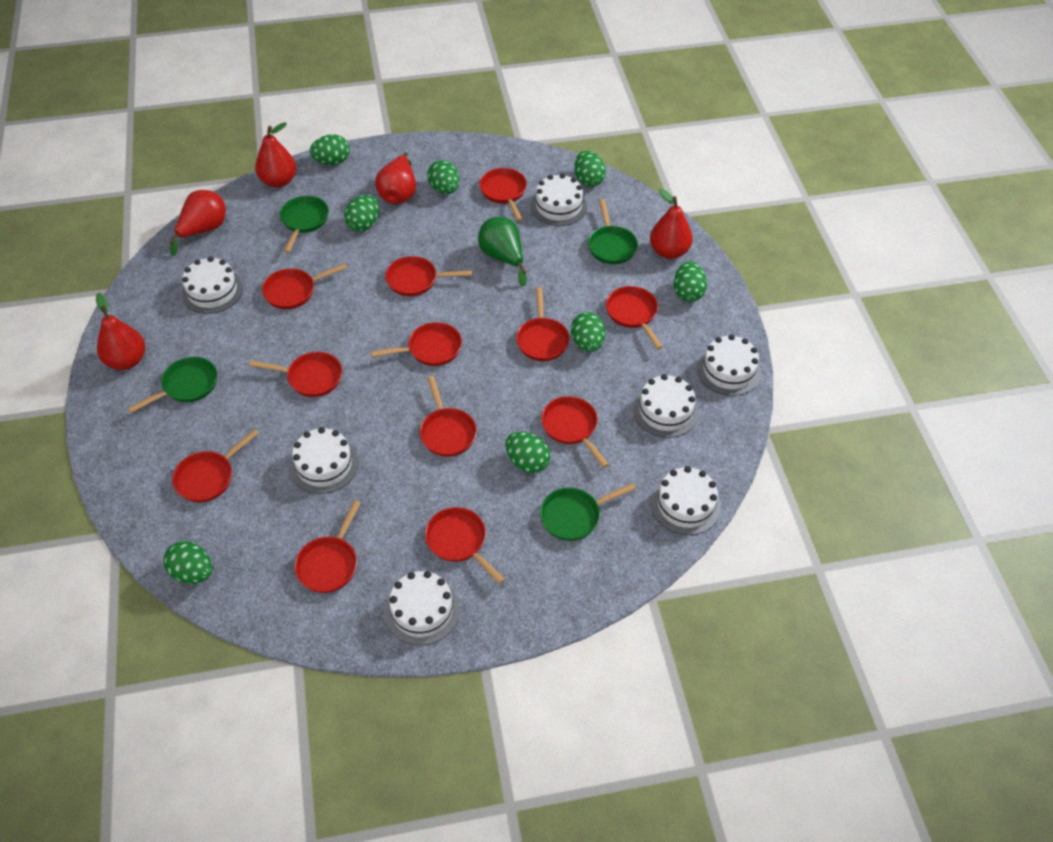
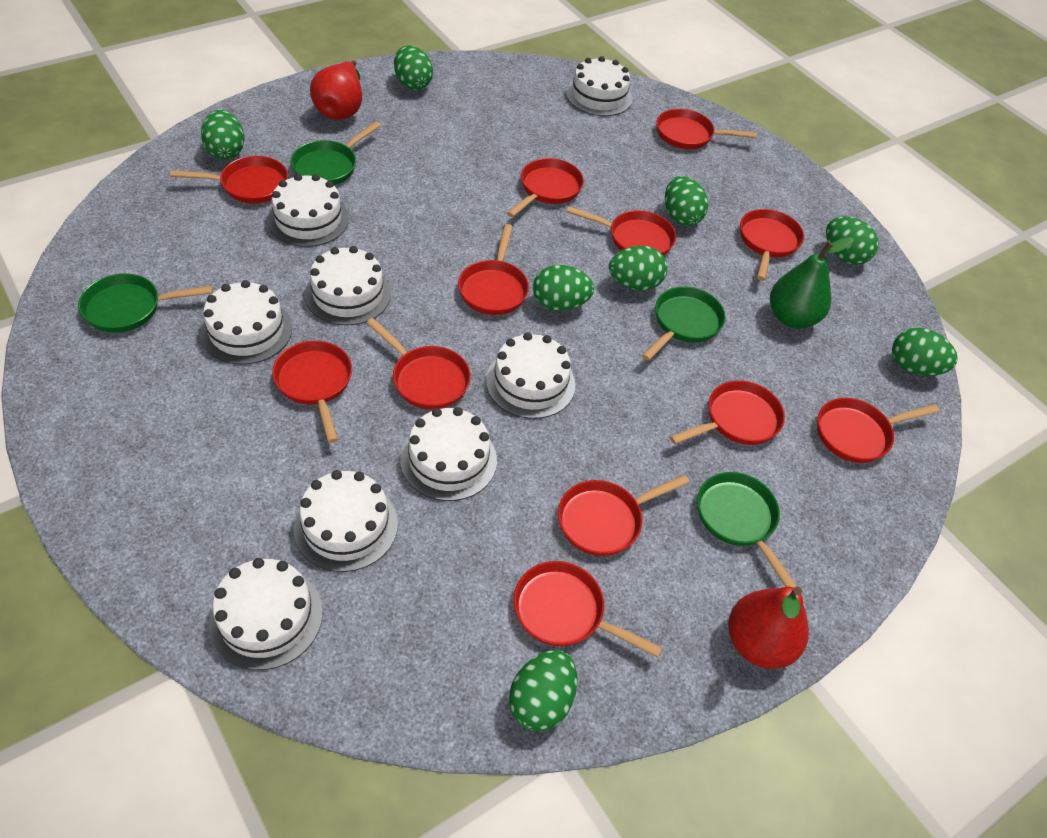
red pear: 5 -> 2
white cake: 7 -> 8

